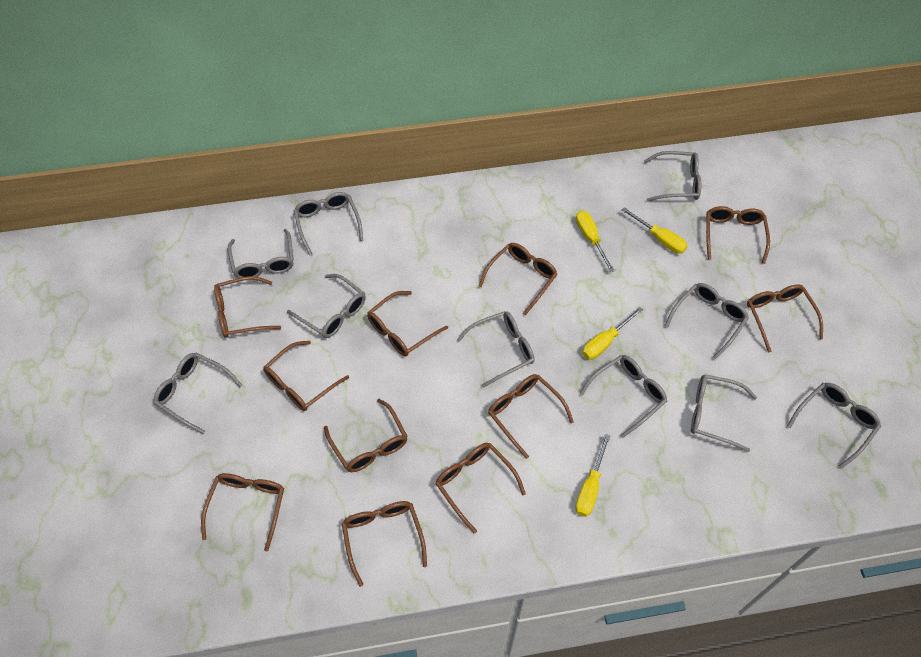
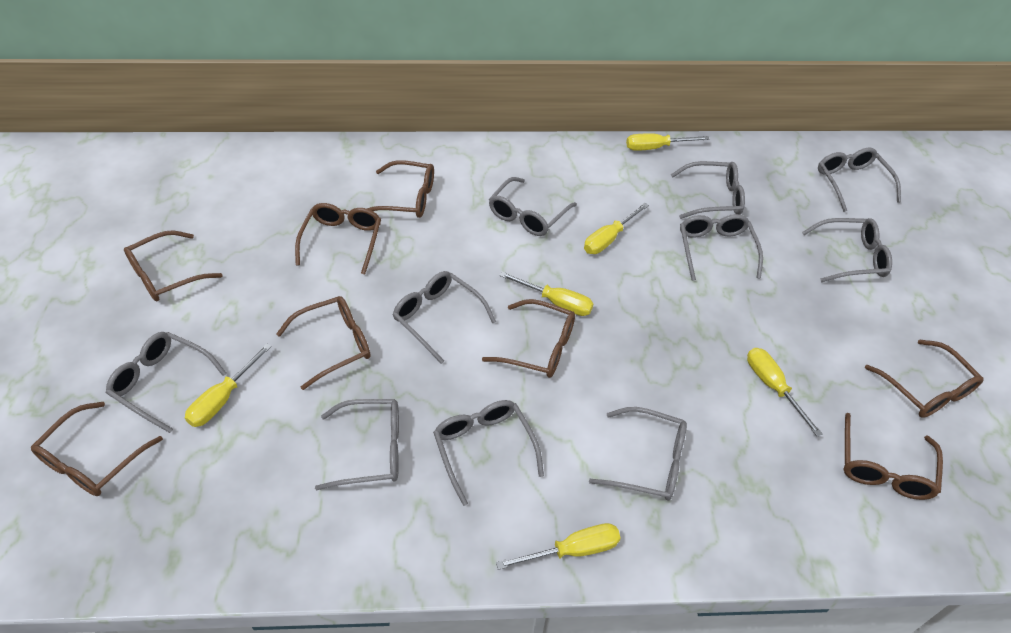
brown glasses: 11 -> 8
yellow screwdriver: 4 -> 6

